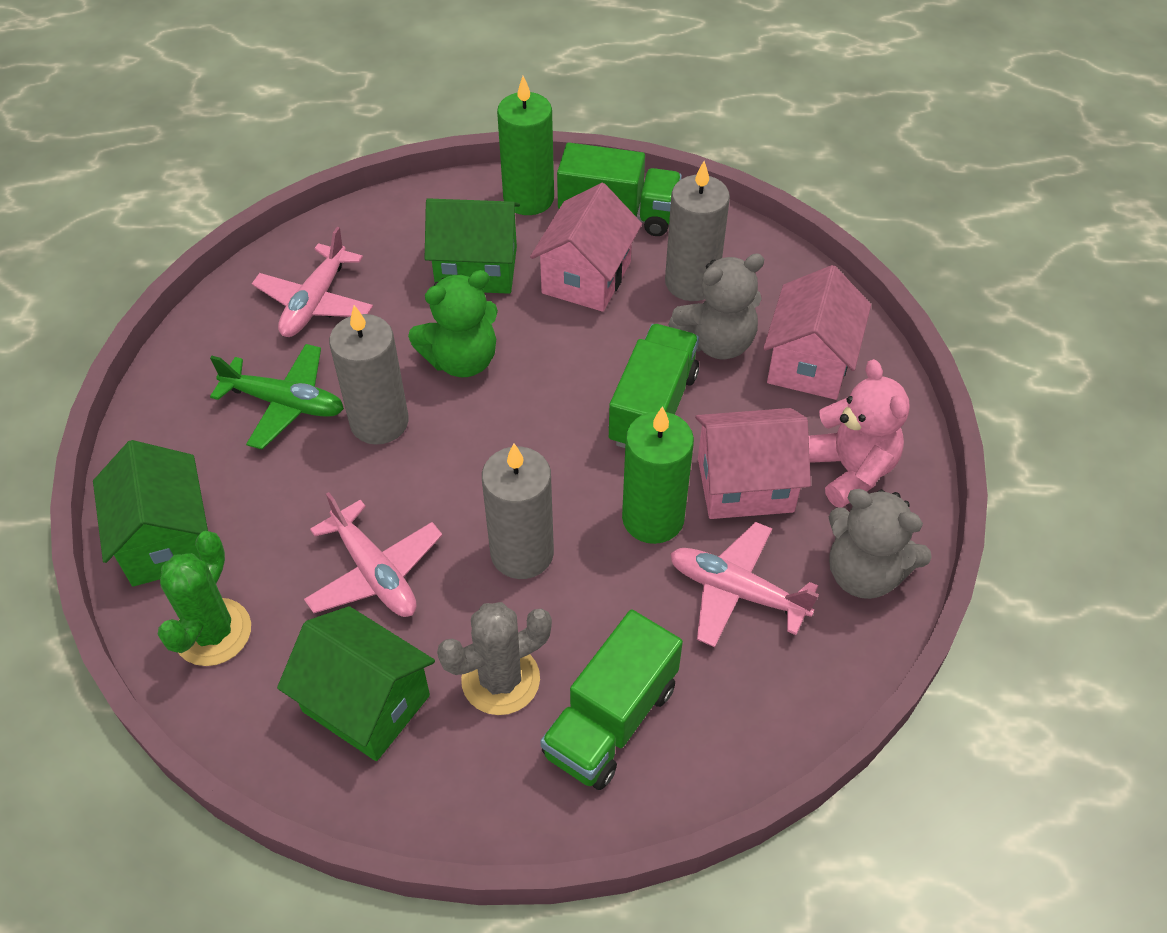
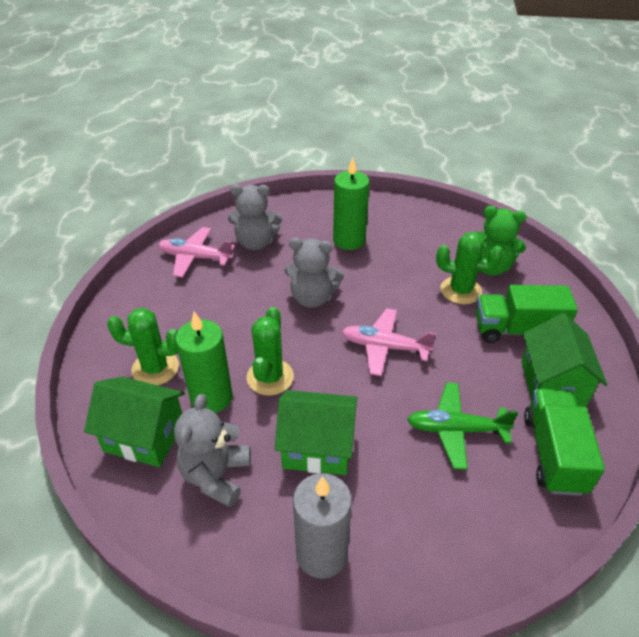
green cactus: 1 -> 3
green truck: 3 -> 2
grey cactus: 1 -> 0
grey candle: 3 -> 1
grey teddy bear: 2 -> 3
pink house: 3 -> 0
pink plane: 3 -> 2
pink teddy bear: 1 -> 0

